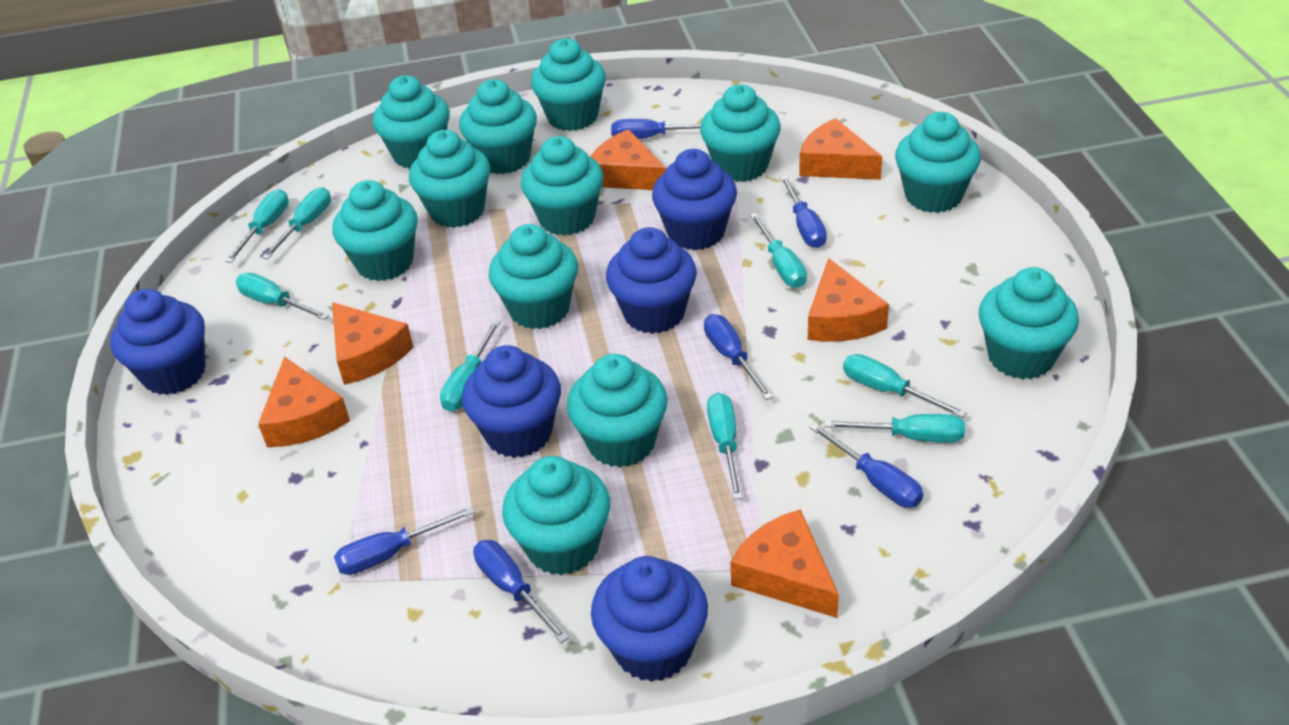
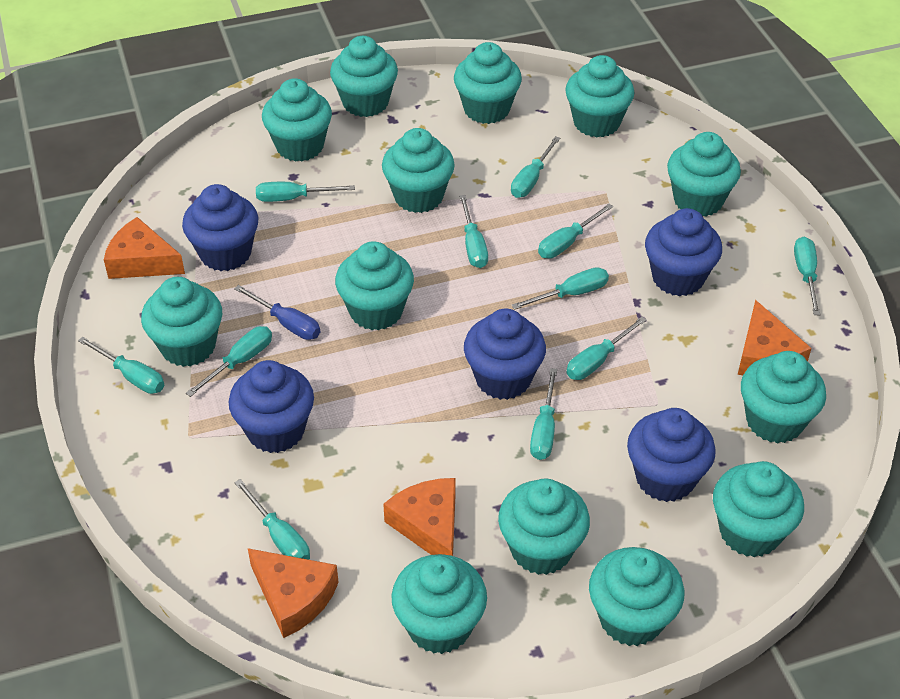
blue screwdriver: 6 -> 1
orange cheese: 6 -> 4
turquoise cupcake: 12 -> 13
turquoise screwdriver: 8 -> 11

